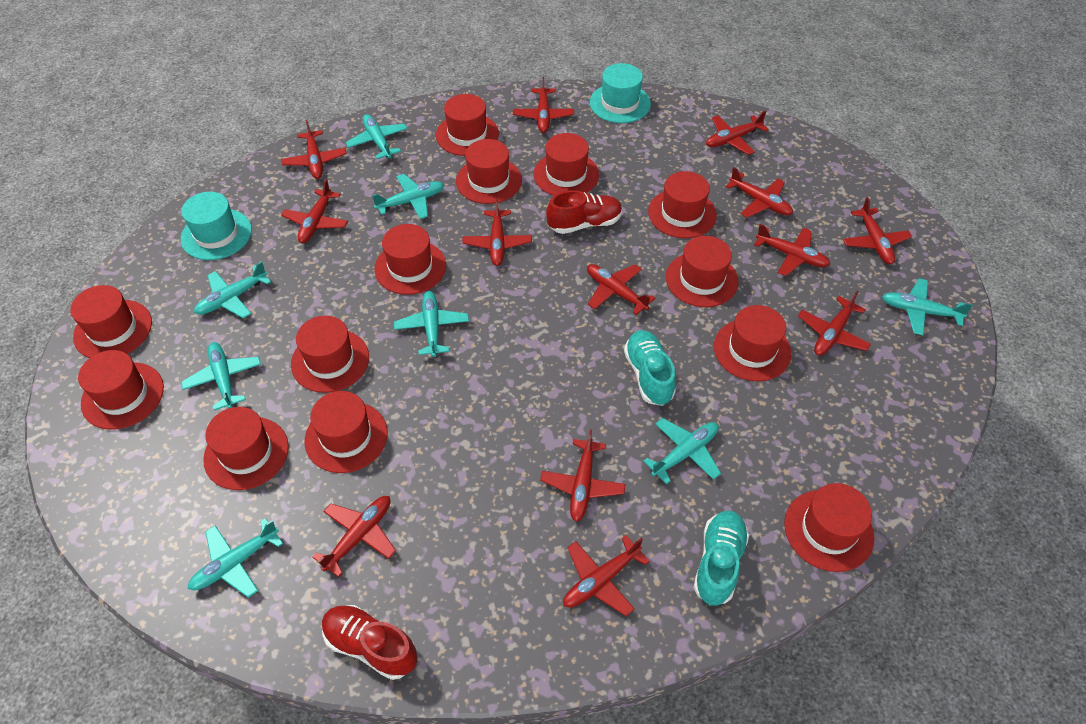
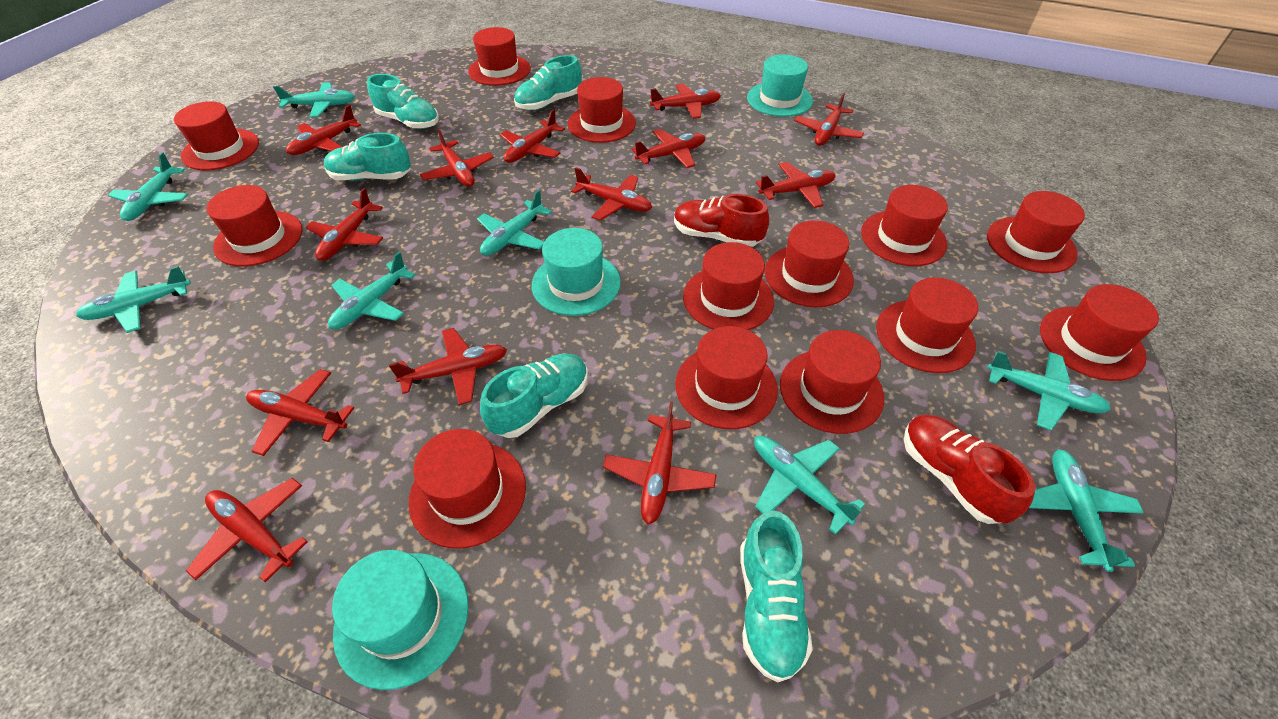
turquoise hat: 2 -> 3
turquoise shoe: 2 -> 5

